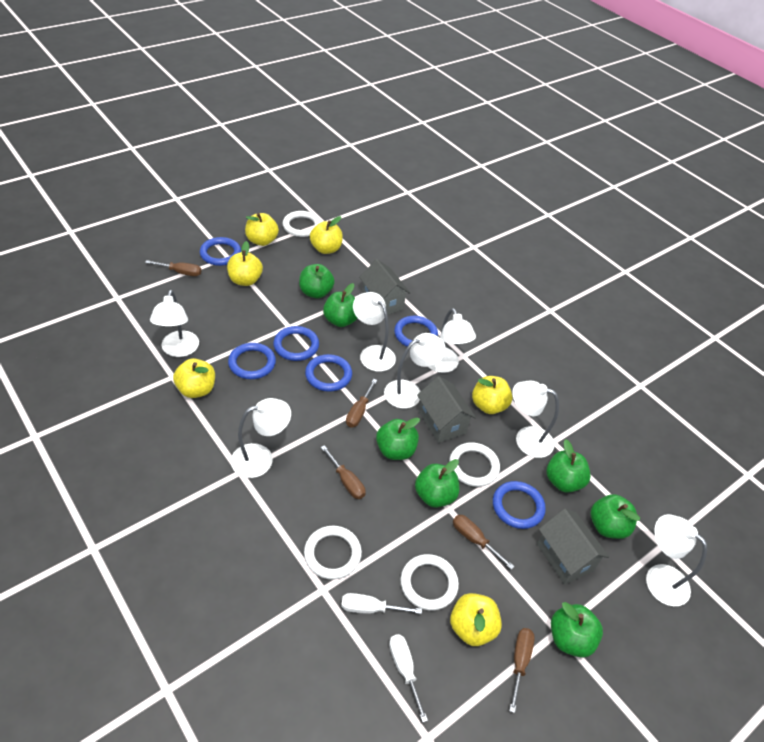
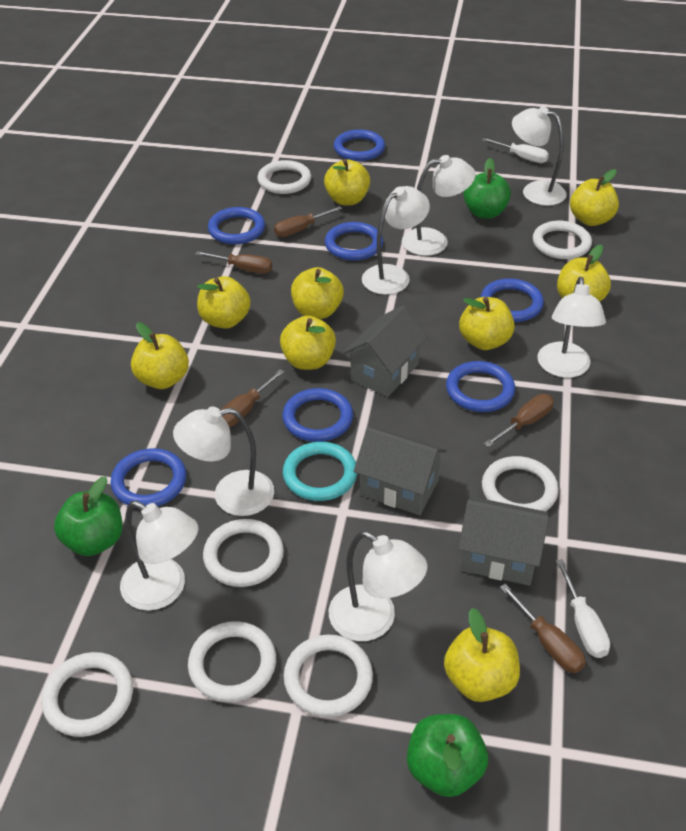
blue ring: 6 -> 7
green apple: 7 -> 3
turquoise ring: 0 -> 1
white ring: 4 -> 7
yellow apple: 6 -> 9

